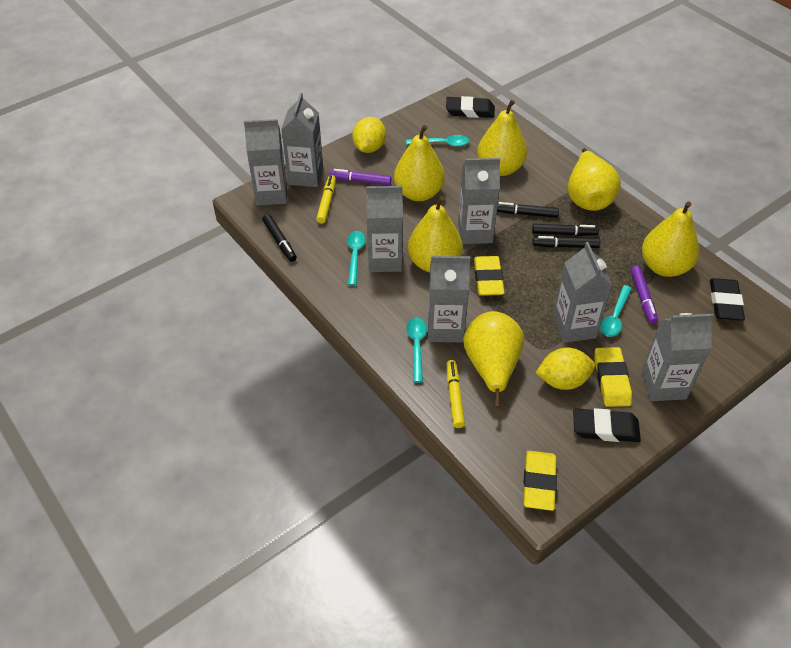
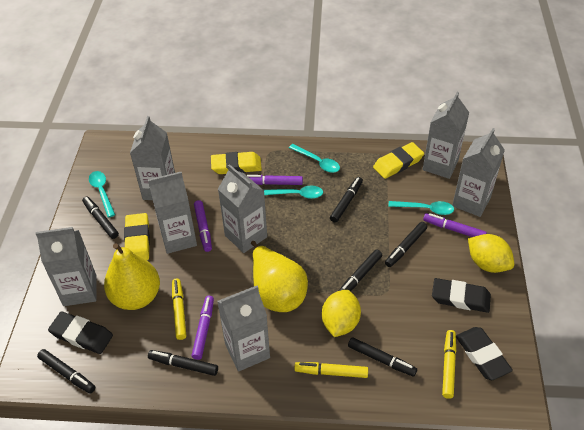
black marker: 4 -> 7
purple marker: 2 -> 4
yellow marker: 2 -> 3
yellow pear: 6 -> 2

